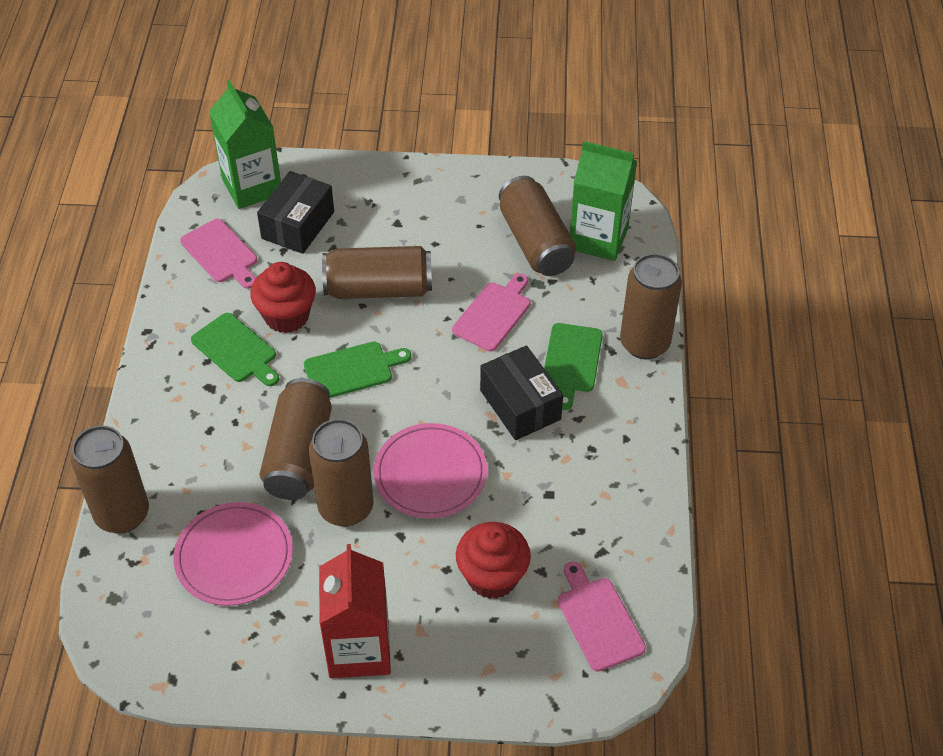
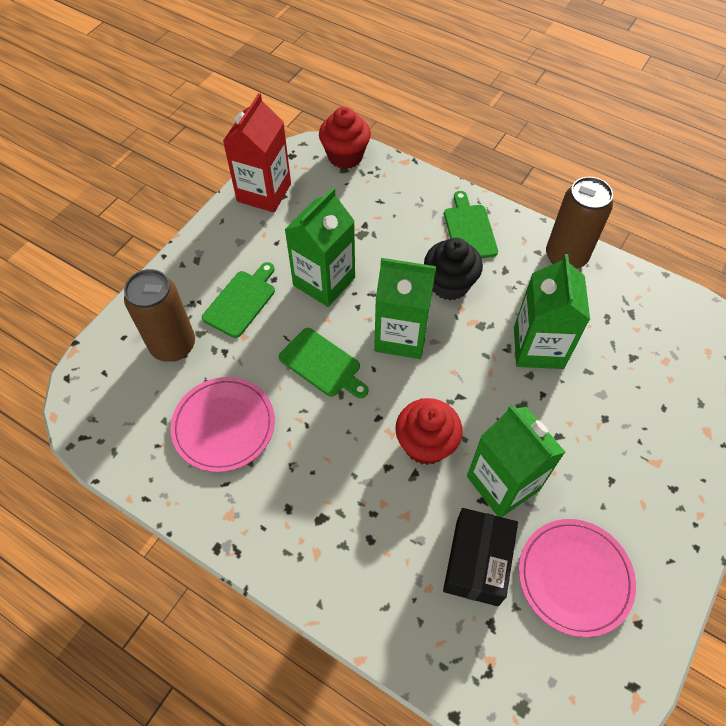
black box: 2 -> 1
black cupcake: 0 -> 1
brown can: 6 -> 2
green carton: 2 -> 4
pink cutting board: 3 -> 0

